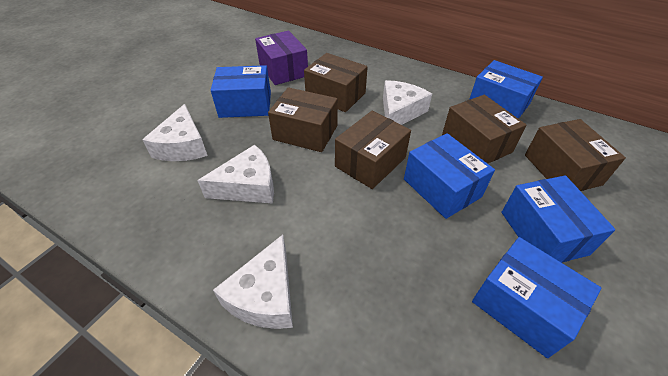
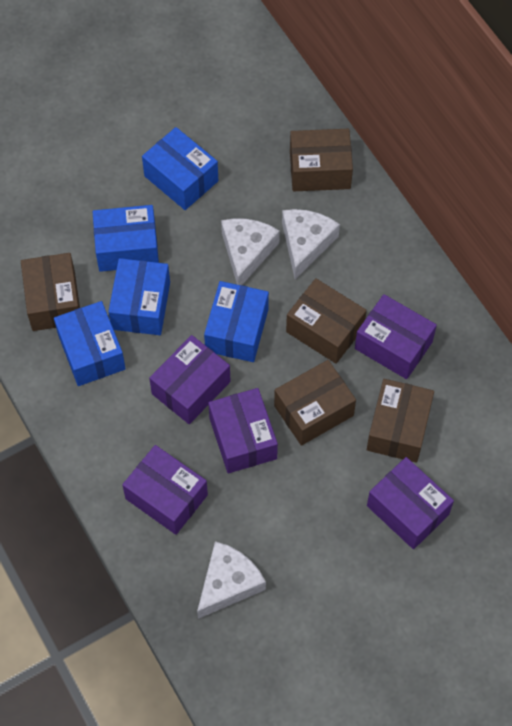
purple box: 1 -> 5
white cheese: 4 -> 3

